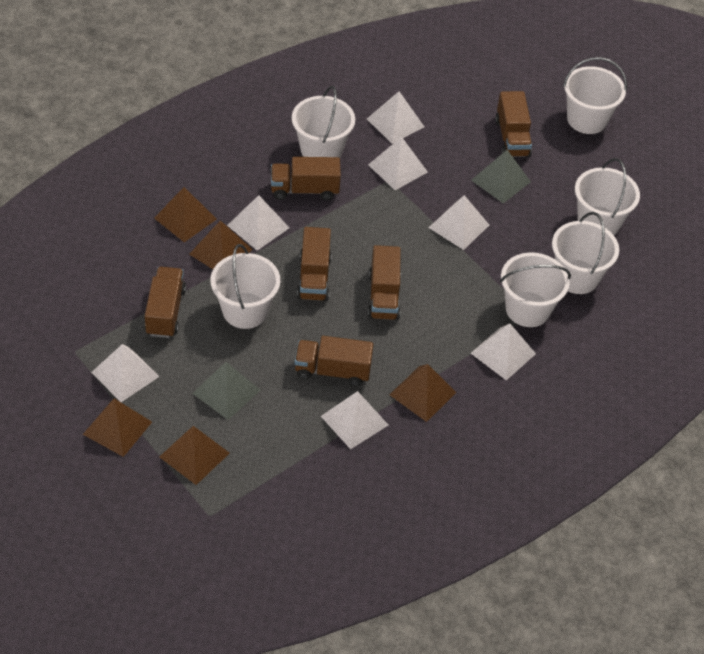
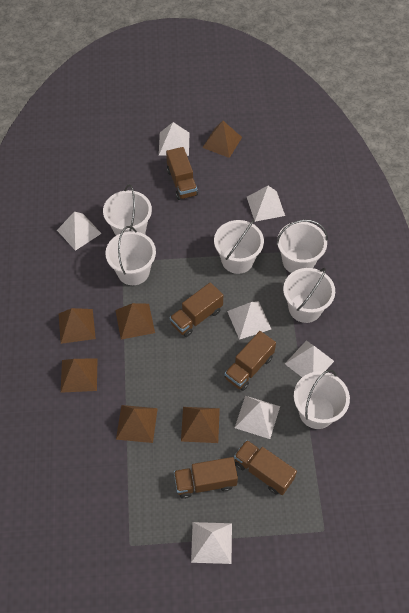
brown pyramid: 5 -> 6
brown truck: 6 -> 5
grey pyramid: 2 -> 0

